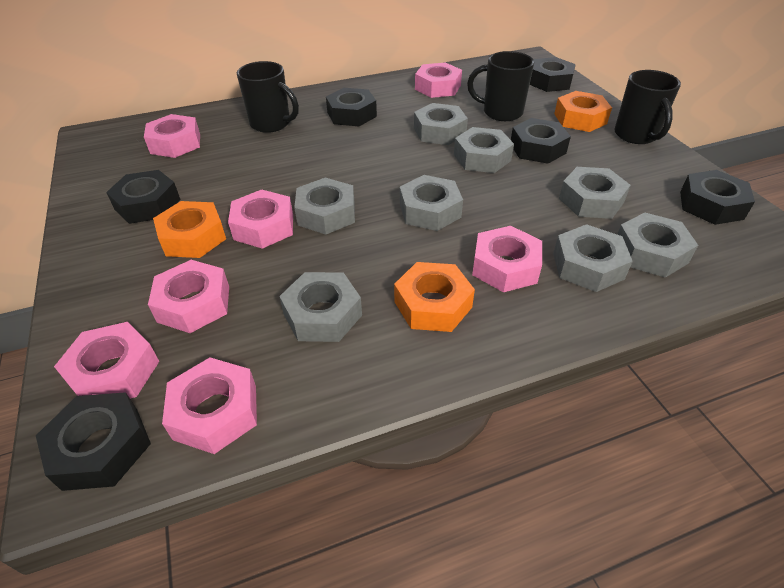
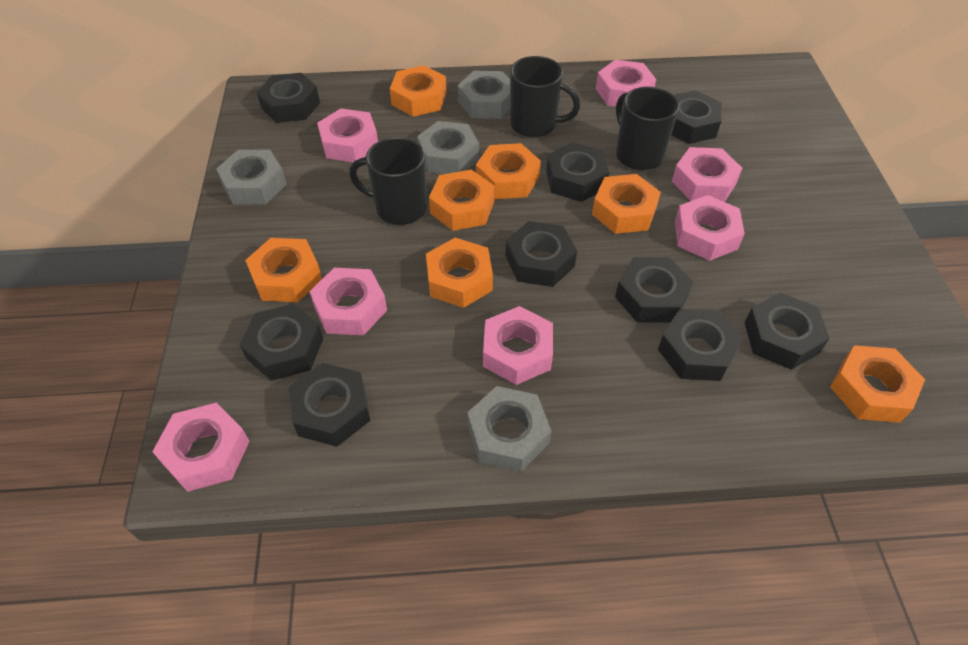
black nut: 6 -> 9
grey nut: 8 -> 4
orange nut: 3 -> 7

